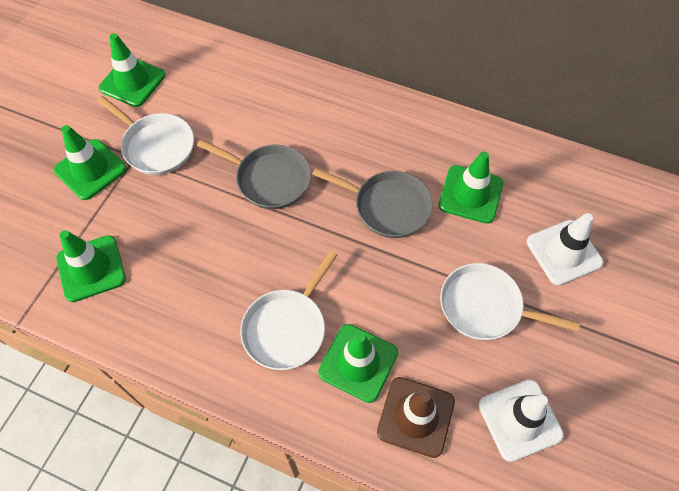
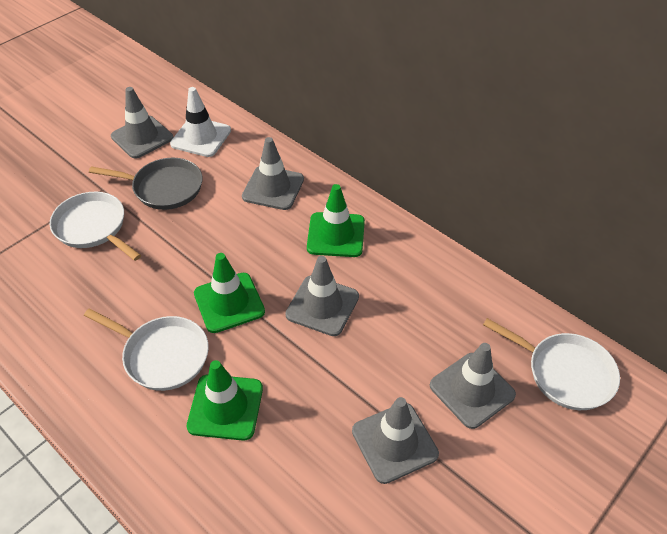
brown traffic cone: 1 -> 0
green traffic cone: 5 -> 3
grey pan: 2 -> 1
grey traffic cone: 0 -> 5
white traffic cone: 2 -> 1

